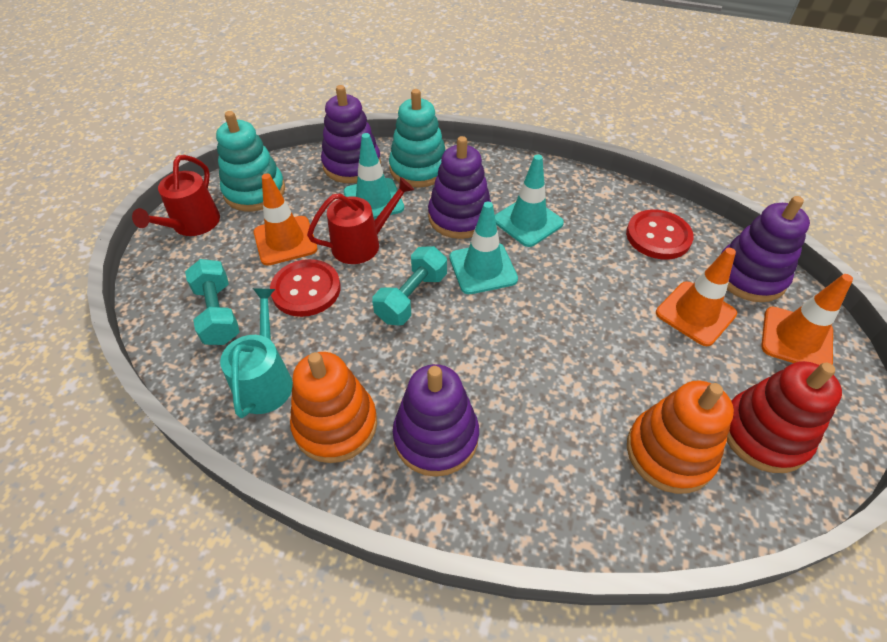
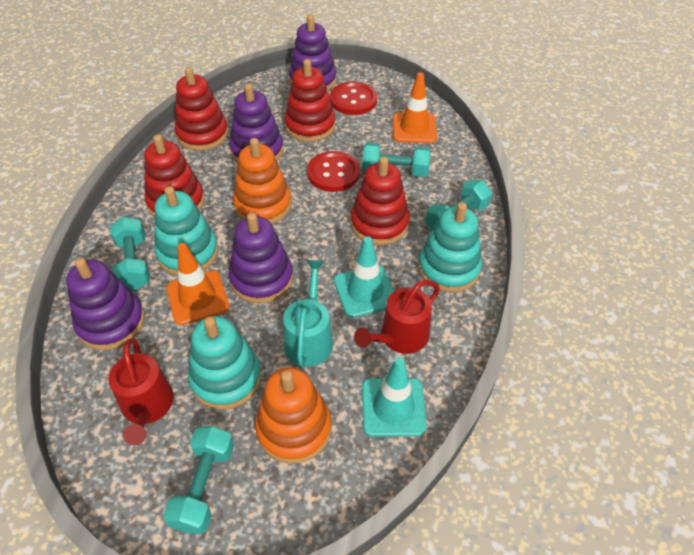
orange traffic cone: 3 -> 2
red stacking toy: 1 -> 4
turquoise dumbbell: 2 -> 4
turquoise stacking toy: 2 -> 3
turquoise traffic cone: 3 -> 2

